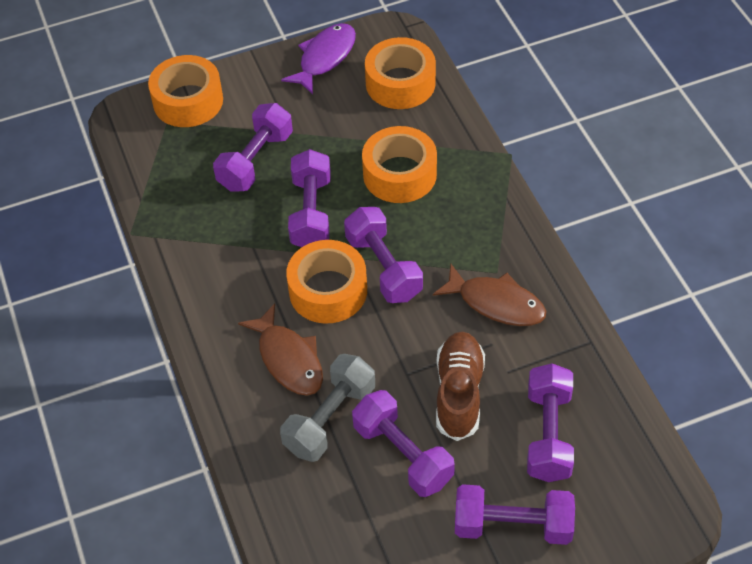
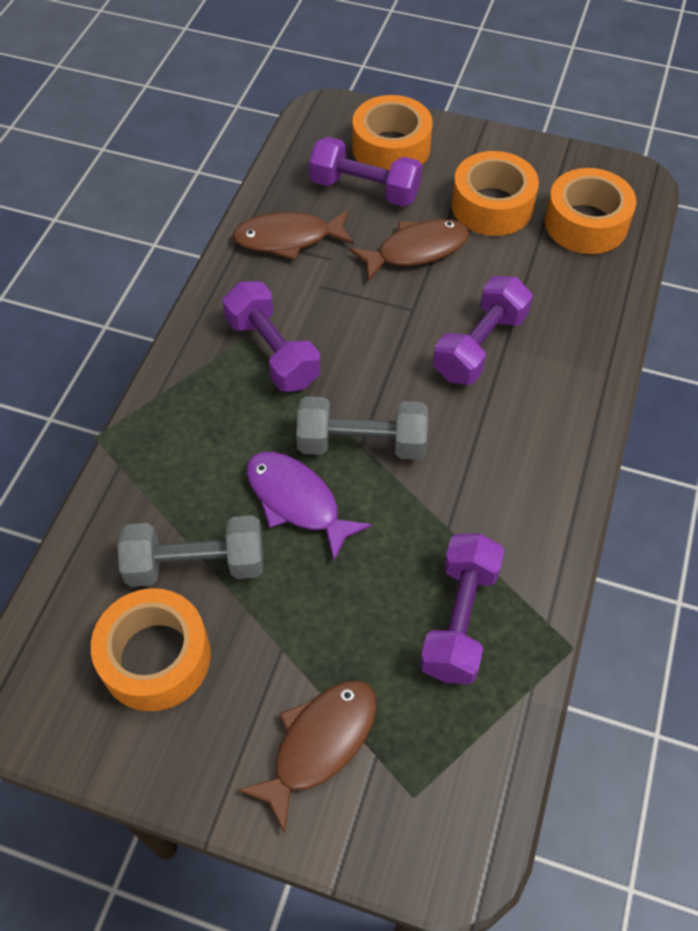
brown fish: 2 -> 3
brown shoe: 1 -> 0
grey dumbbell: 1 -> 2
purple dumbbell: 6 -> 4

